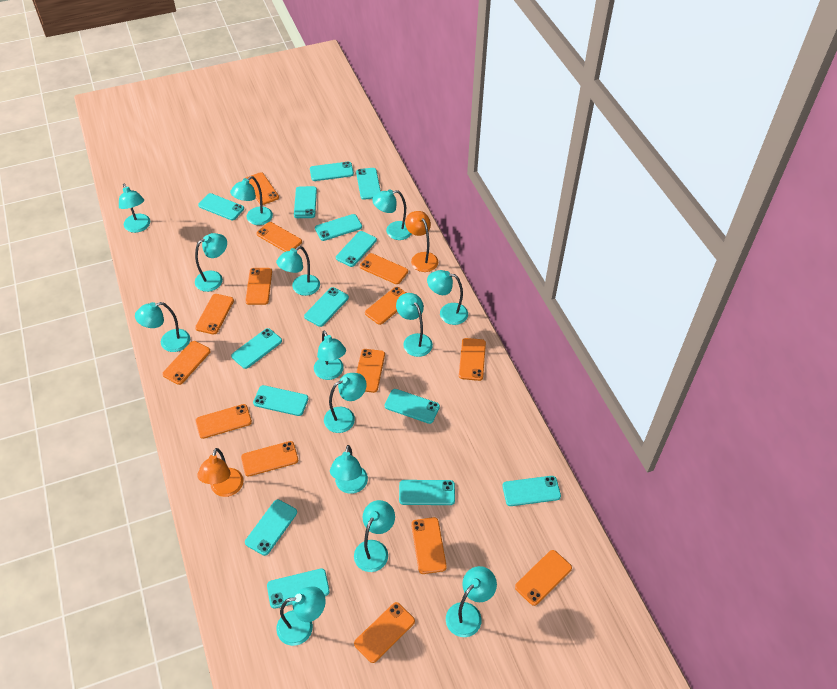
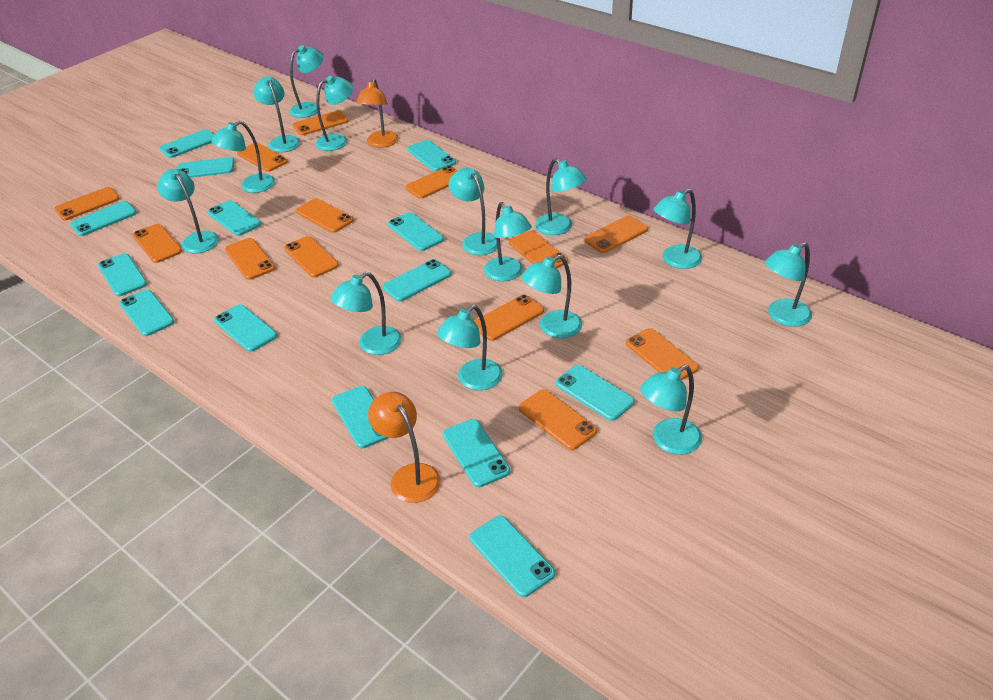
orange phone: 14 -> 13

